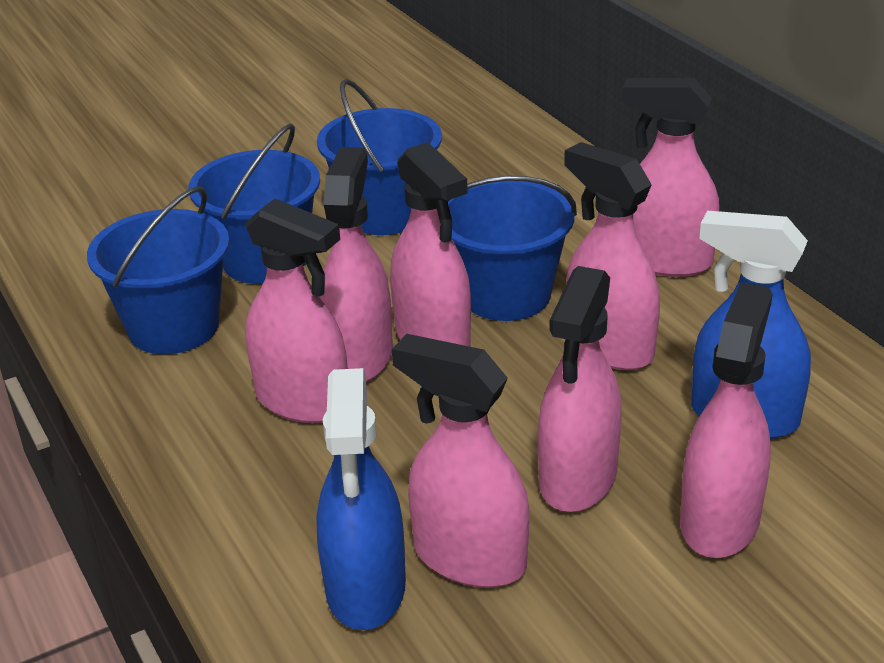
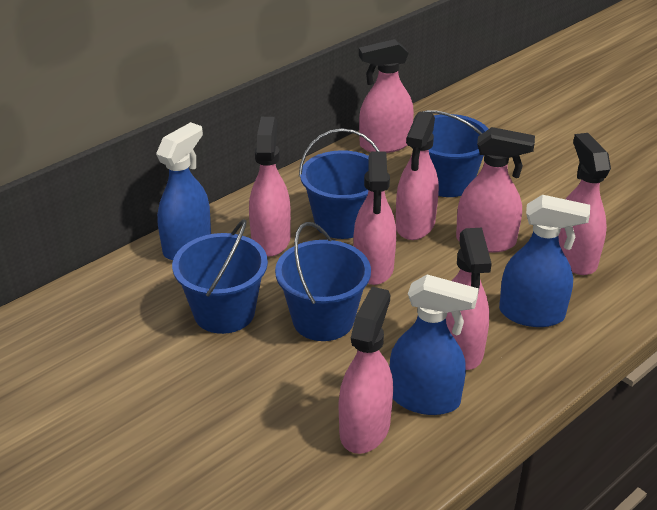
blue spray bottle: 2 -> 3

